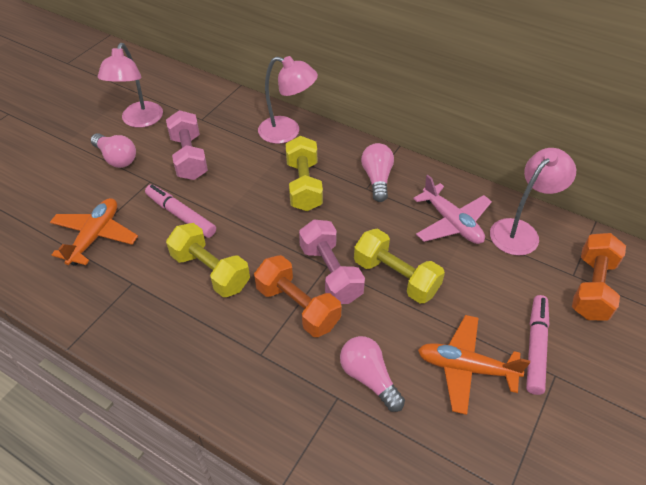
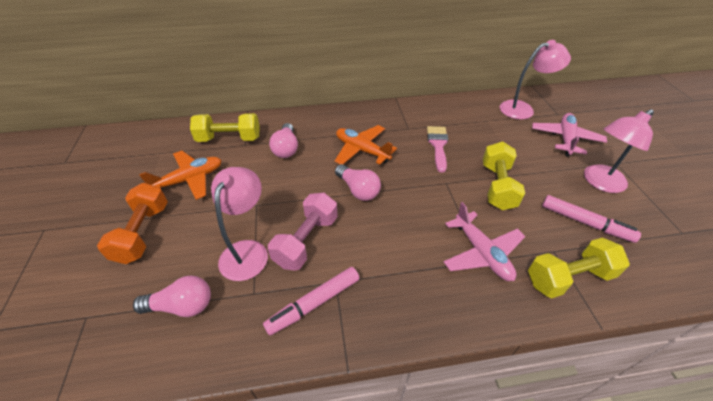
orange dumbbell: 2 -> 1
pink brush: 0 -> 1
pink dumbbell: 2 -> 1
pink plane: 1 -> 2

